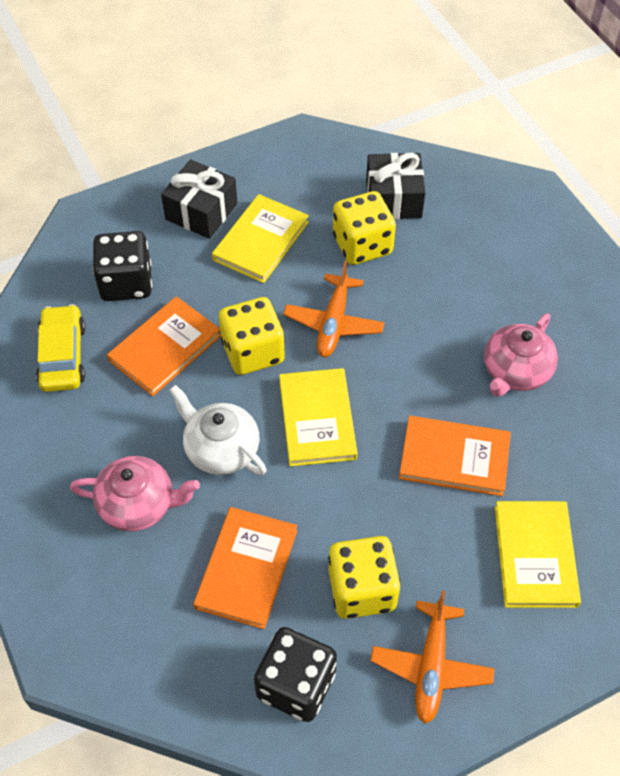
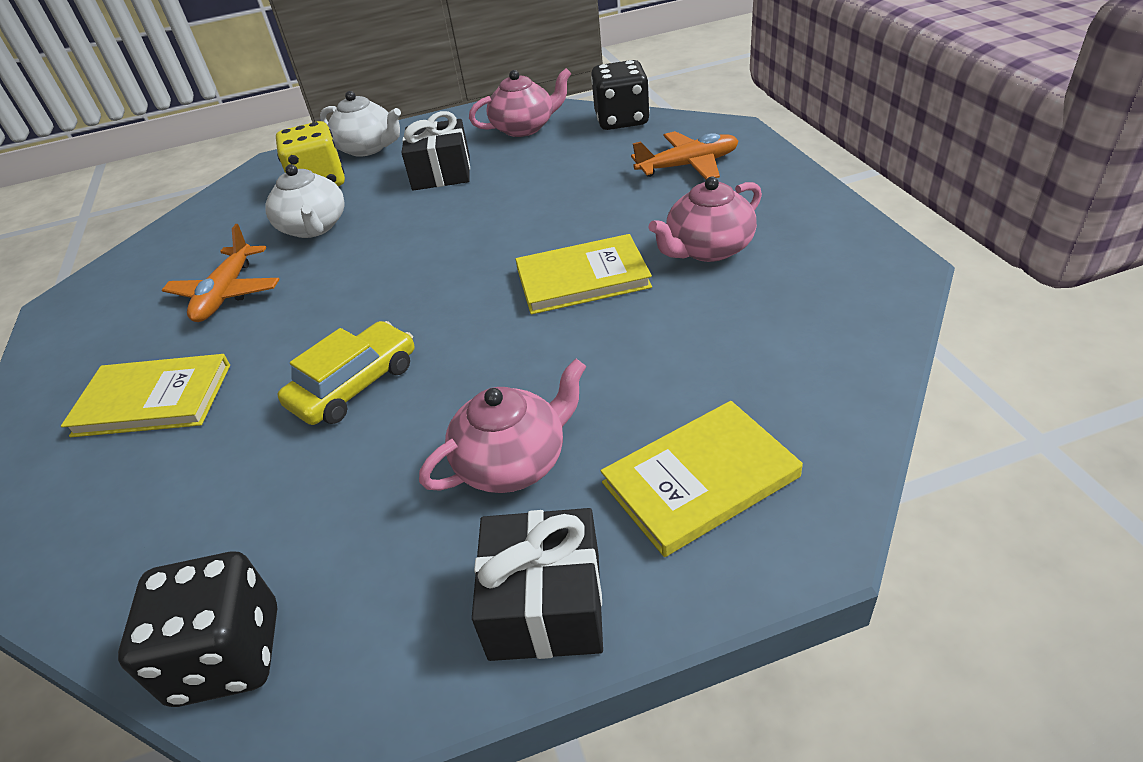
orange book: 3 -> 0
pink teapot: 2 -> 3
white teapot: 1 -> 2
yellow dice: 3 -> 1

